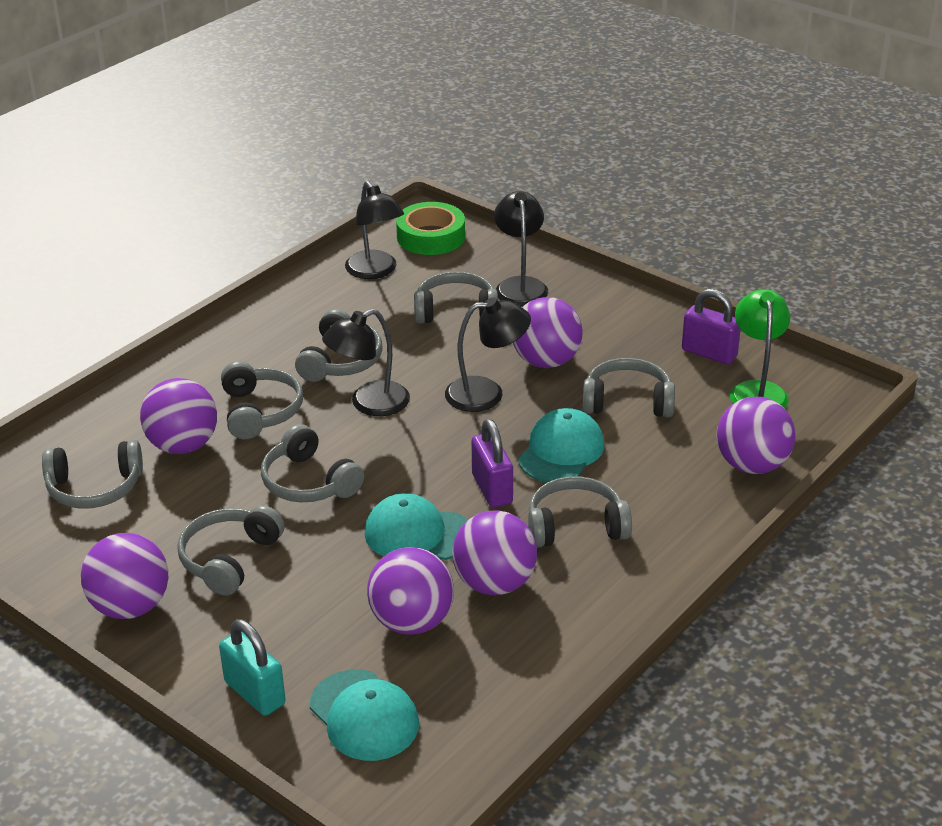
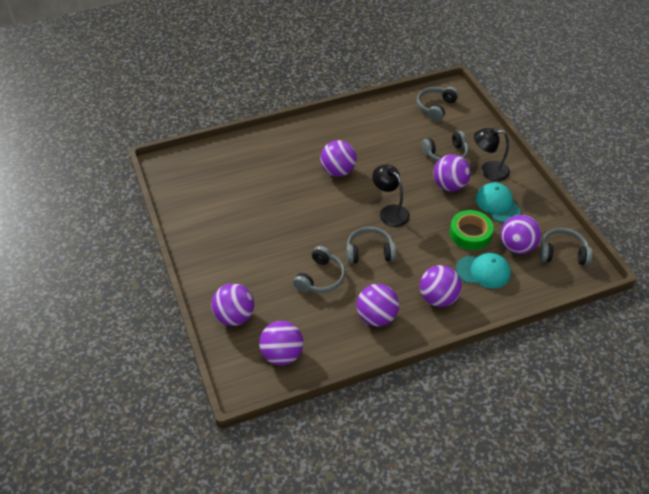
black lamp: 4 -> 2
green lamp: 1 -> 0
grey headphones: 8 -> 5
purple ball: 6 -> 7
purple padlock: 2 -> 0
turquoise cap: 3 -> 2
turquoise padlock: 1 -> 0

